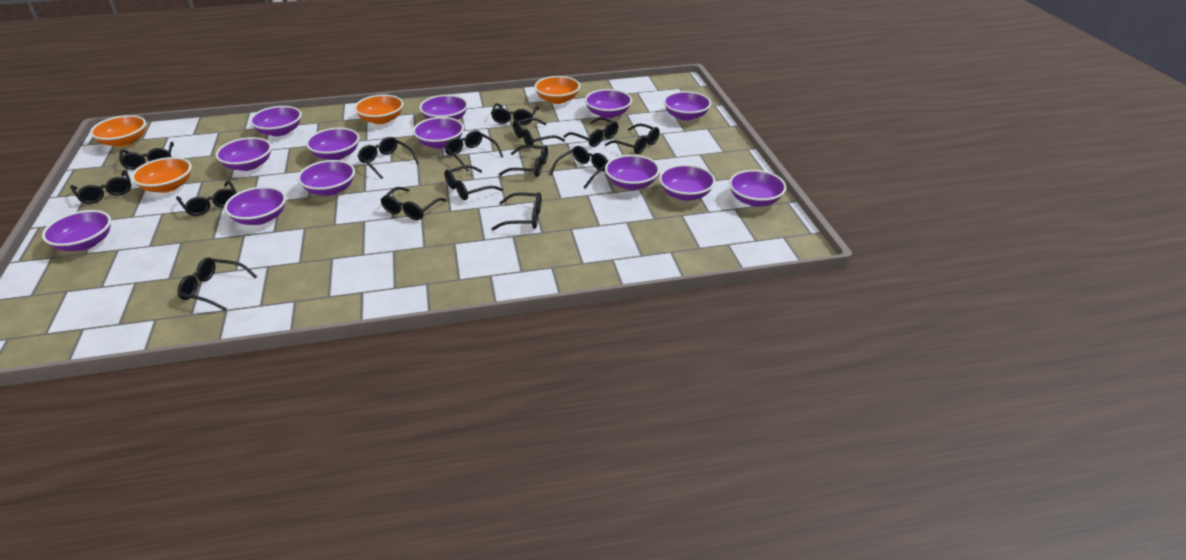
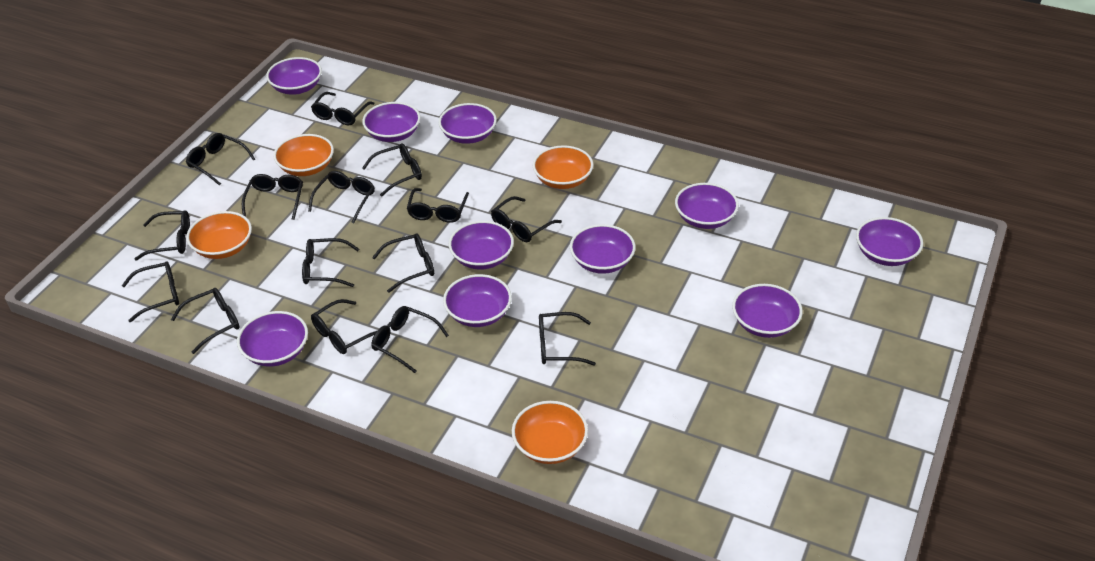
purple bowl: 13 -> 10

